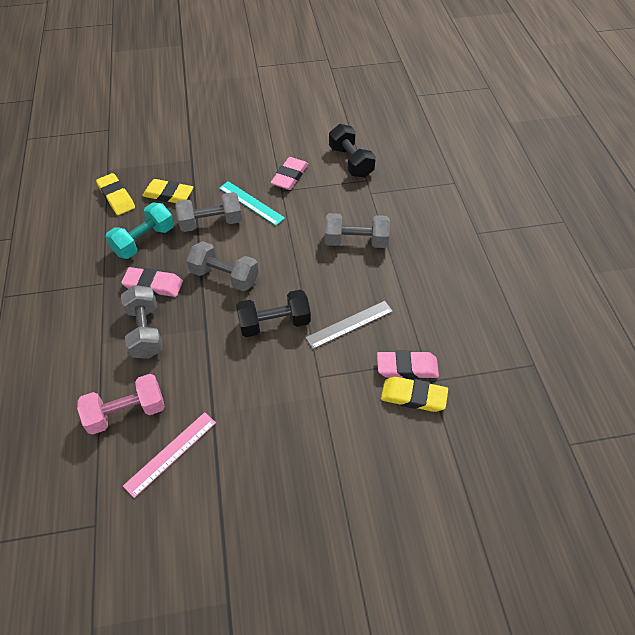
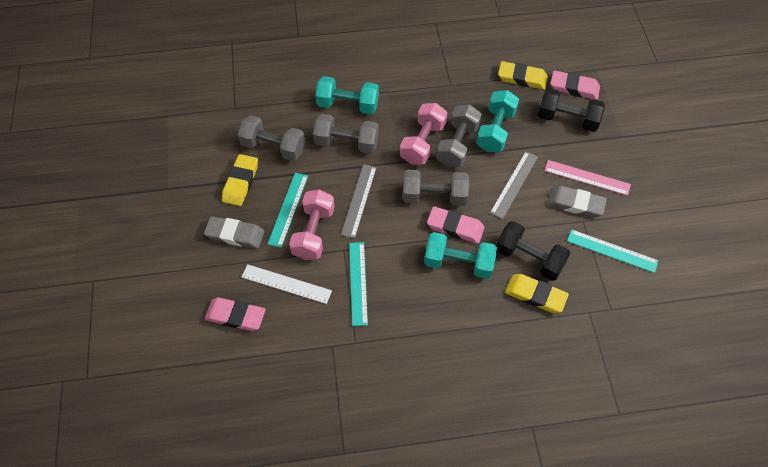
grey eraser: 0 -> 2
grey ruler: 1 -> 2
pink dumbbell: 1 -> 2
turquoise dumbbell: 1 -> 3
turquoise ruler: 1 -> 3
white ruler: 0 -> 1

